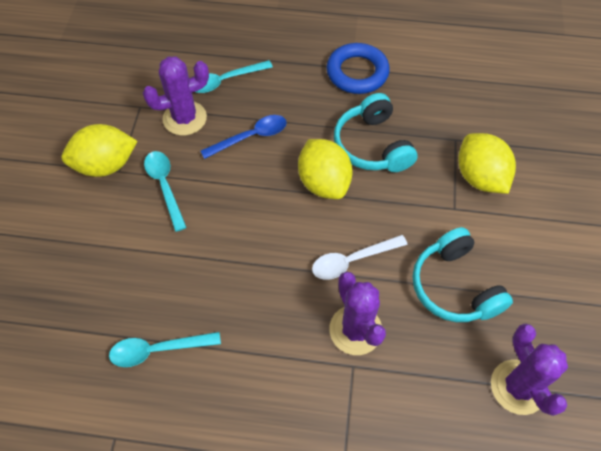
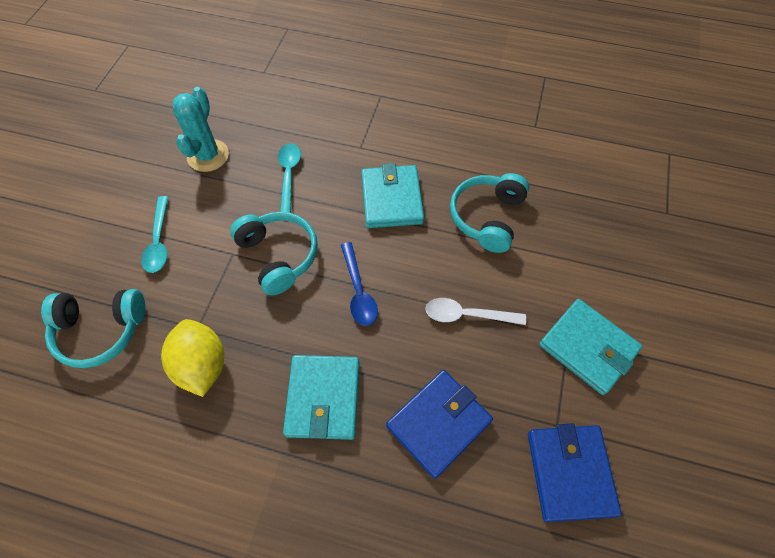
blue ring: 1 -> 0
blue wallet: 0 -> 2
purple cactus: 3 -> 0
turquoise cactus: 0 -> 1
turquoise headphones: 2 -> 3
turquoise spoon: 3 -> 2
turquoise wallet: 0 -> 3
yellow lemon: 3 -> 1

